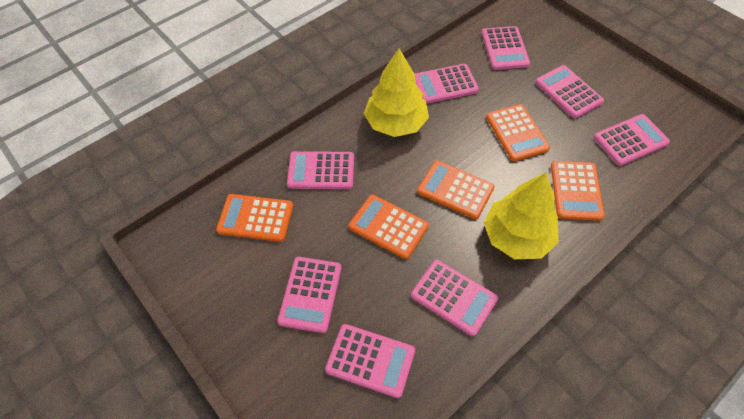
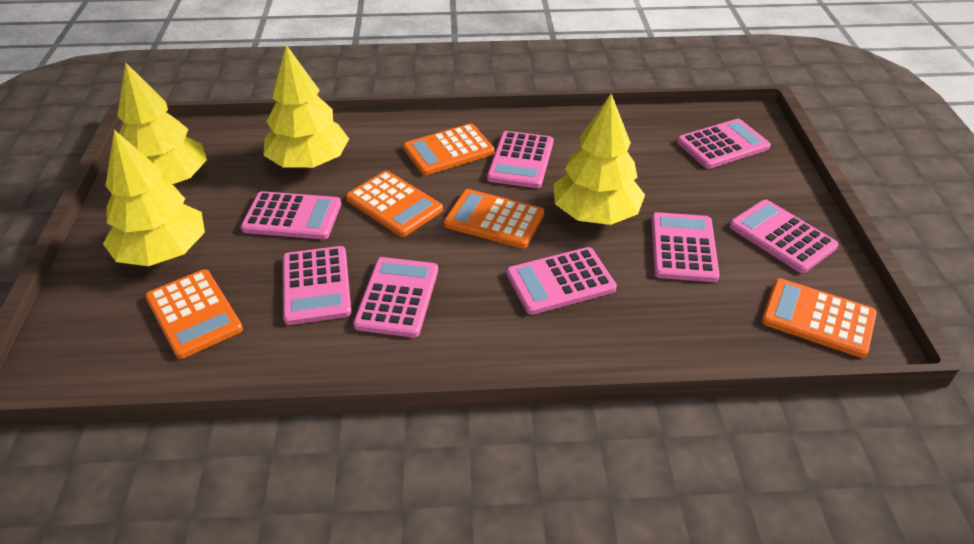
yellow tree: 2 -> 4

